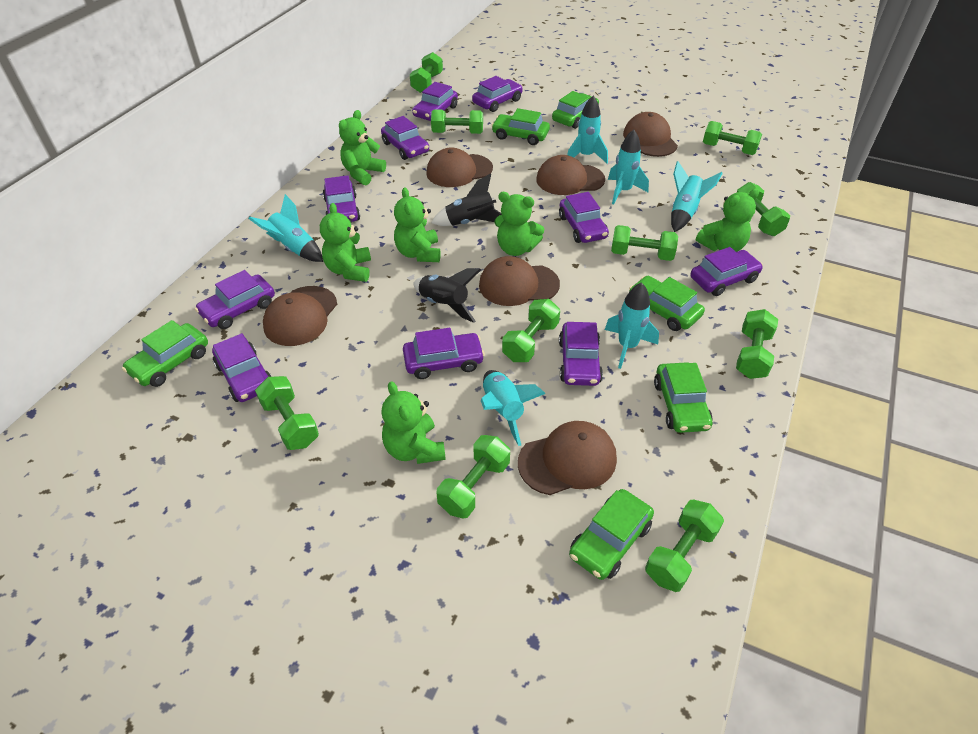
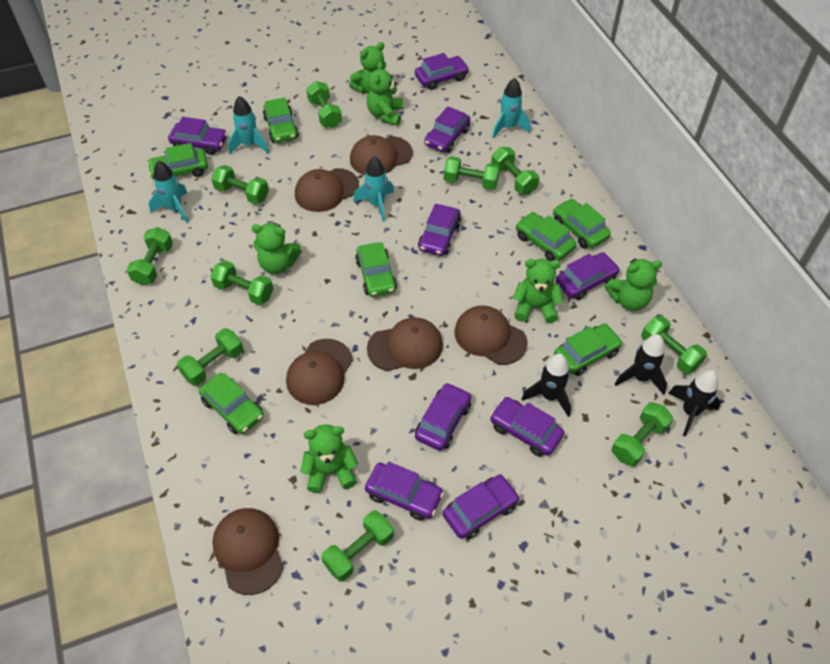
black rocket: 2 -> 3
green car: 6 -> 7
purple car: 10 -> 9
turquoise rocket: 6 -> 4

